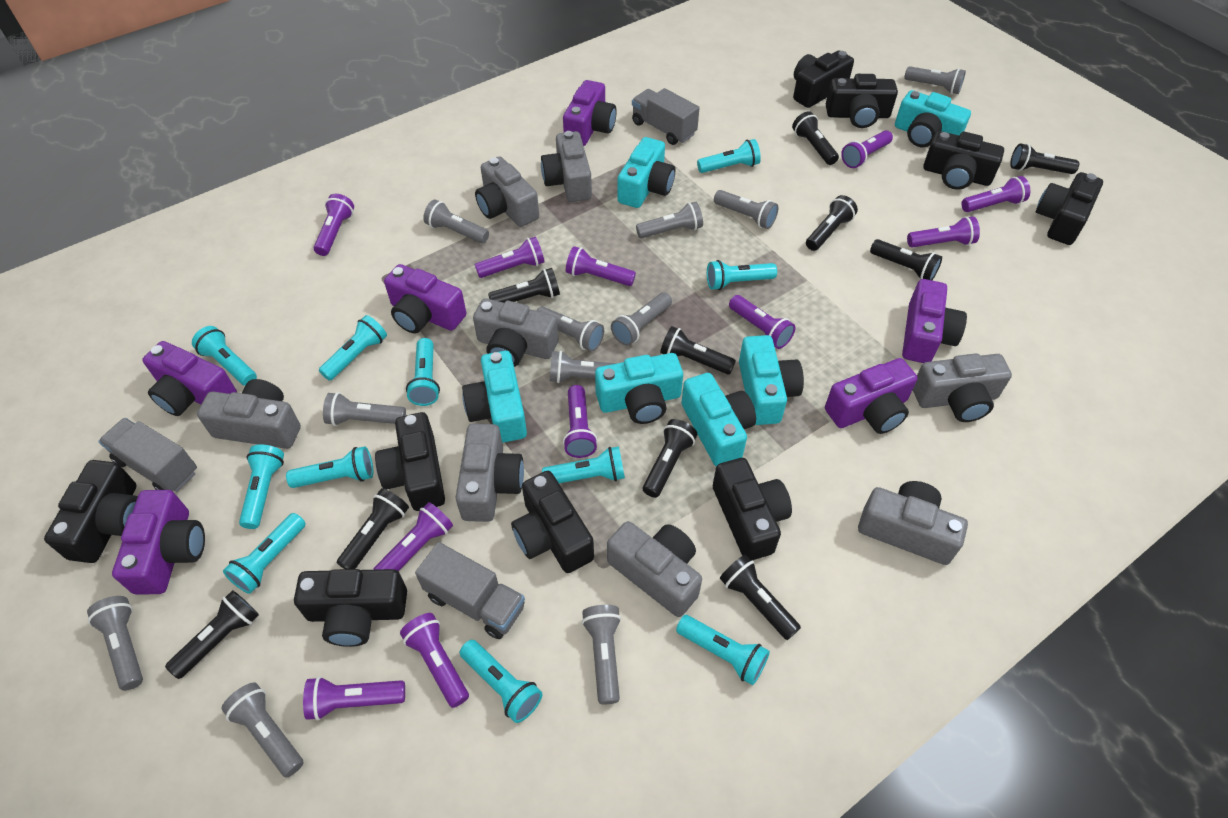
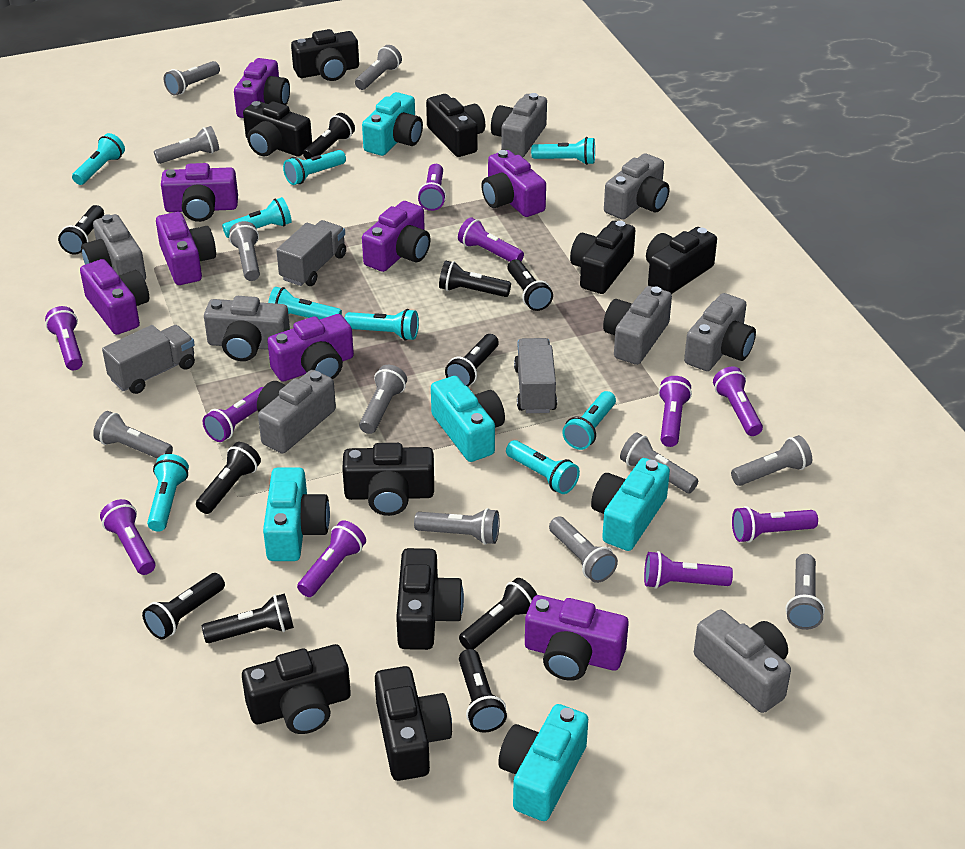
purple camera: 6 -> 8
purple flashlight: 11 -> 10
turquoise camera: 6 -> 5
turquoise flashlight: 11 -> 9

